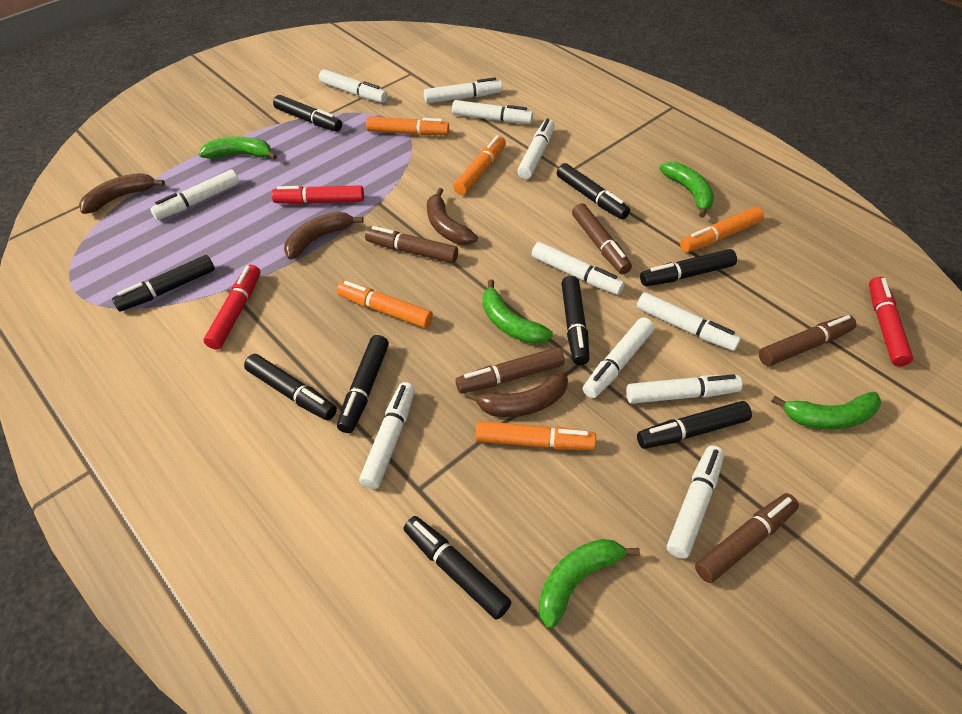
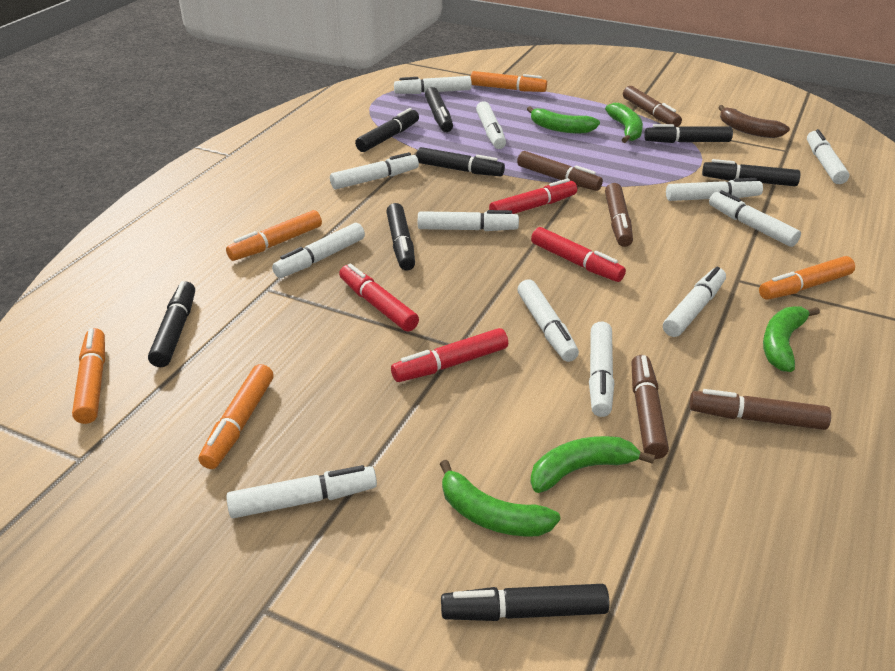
black marker: 9 -> 8
brown banana: 4 -> 1
red marker: 3 -> 4
white marker: 11 -> 12

